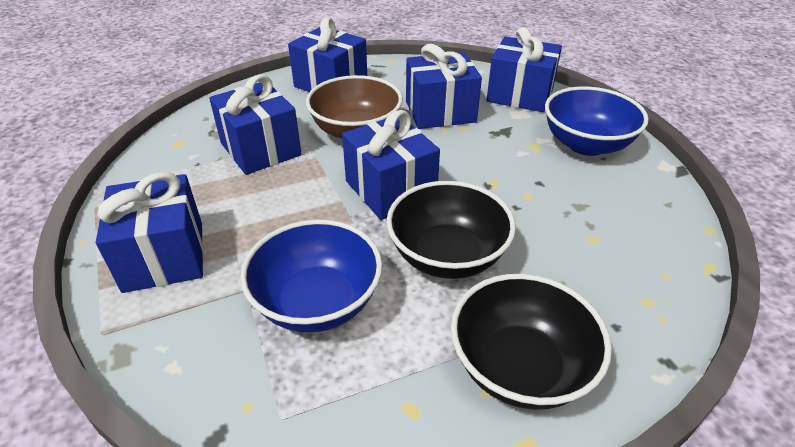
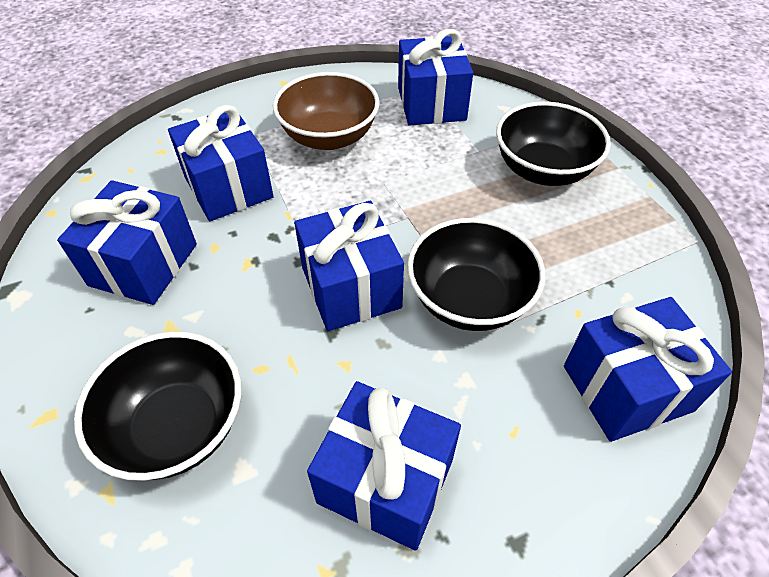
black bowl: 2 -> 3
blue bowl: 2 -> 0

